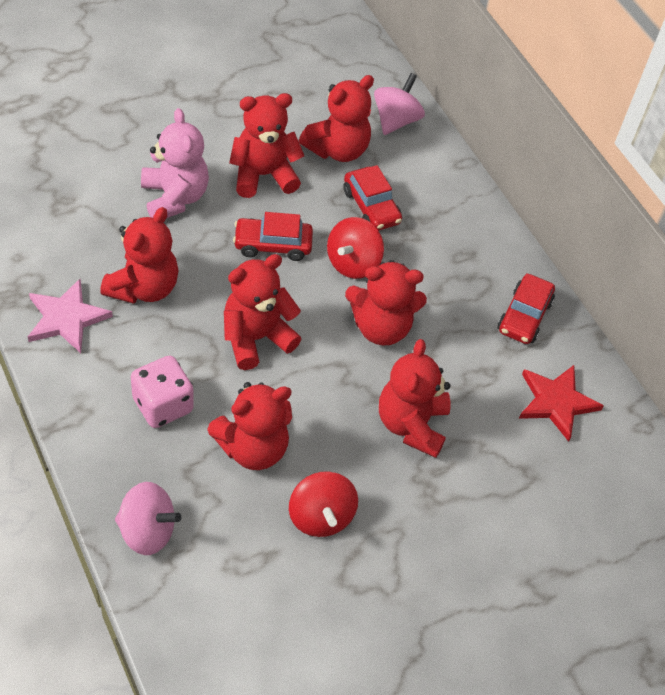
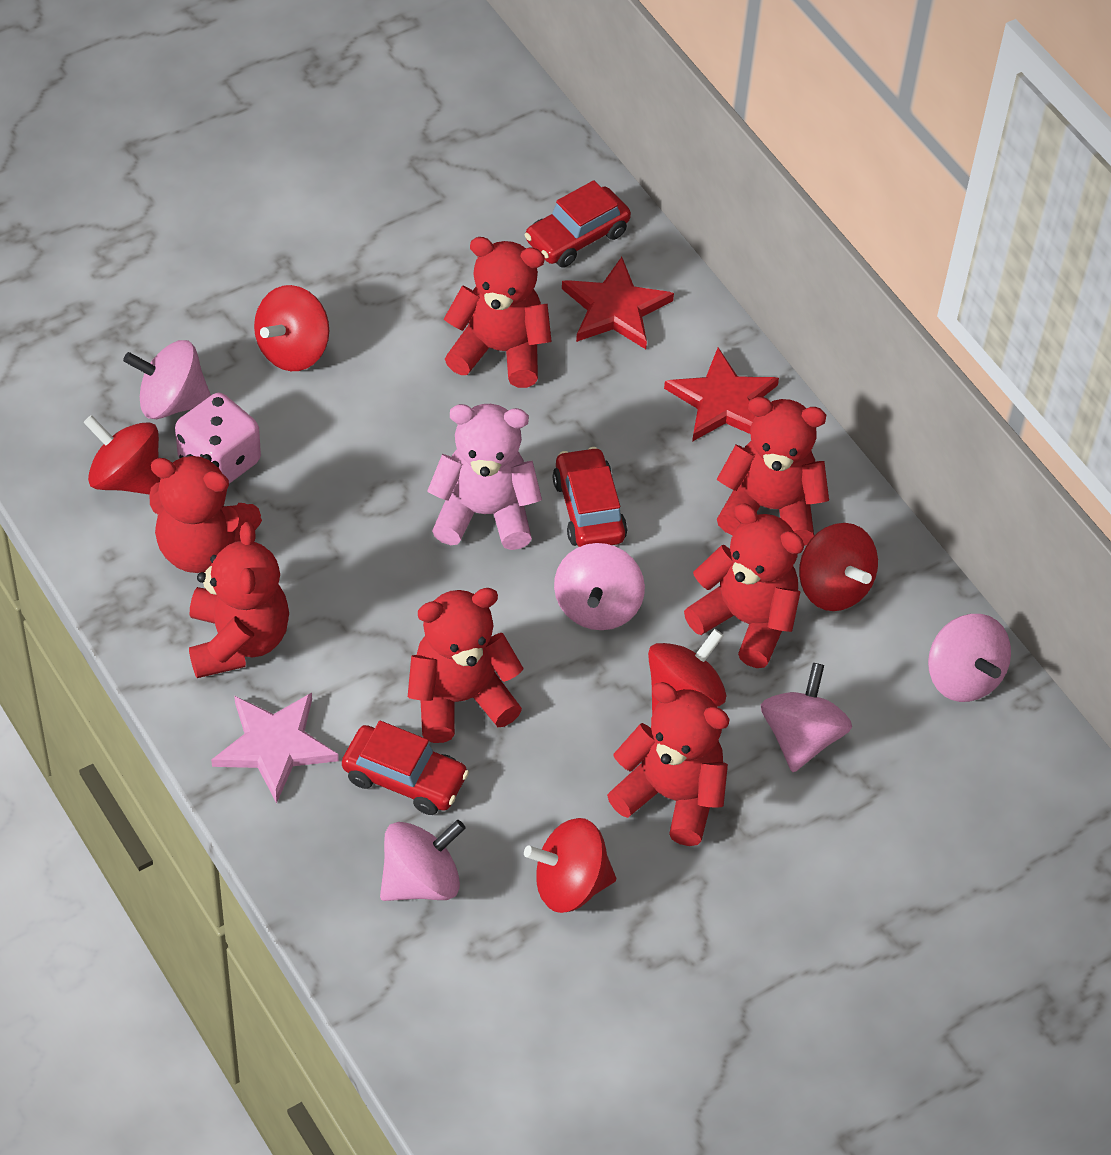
pink spinning top: 2 -> 5
red spinning top: 2 -> 5
red star: 1 -> 2

